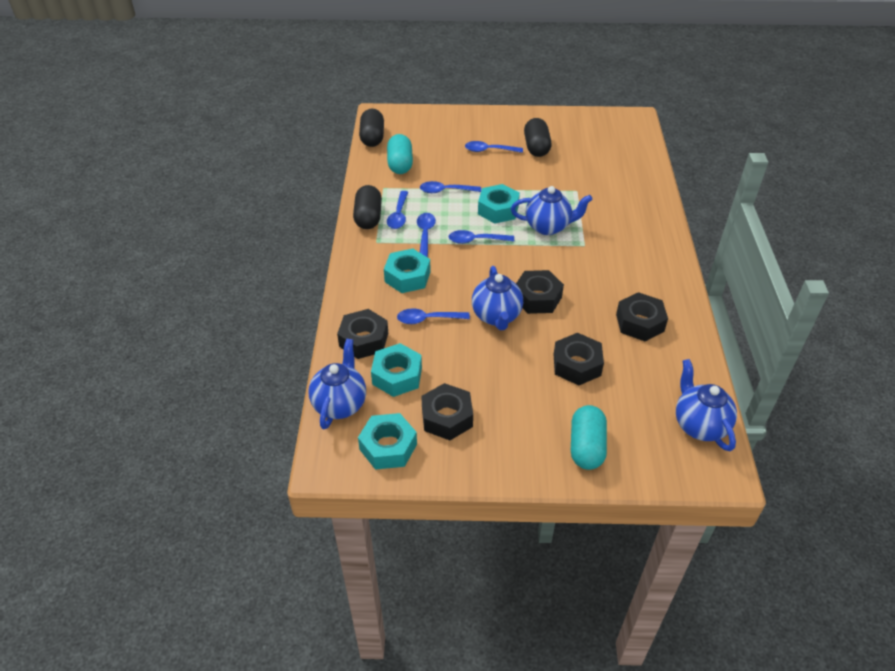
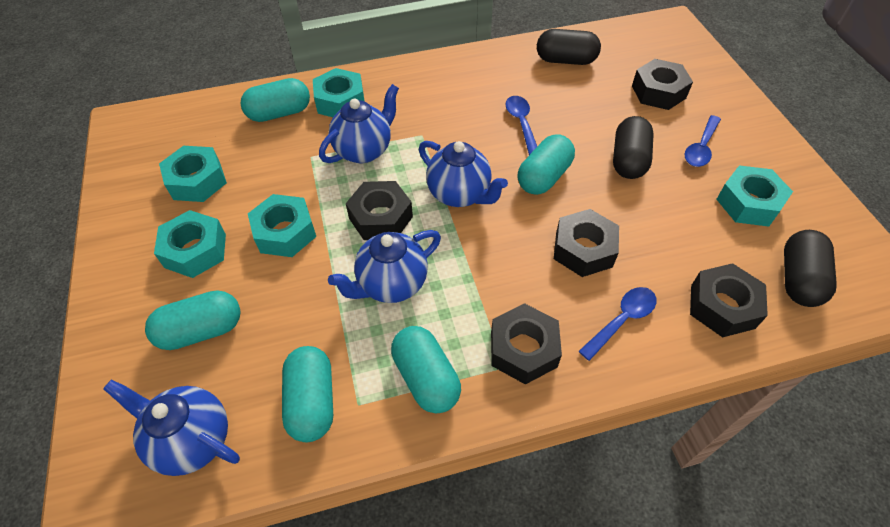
blue spoon: 6 -> 3
turquoise capsule: 2 -> 5
turquoise nut: 4 -> 5

